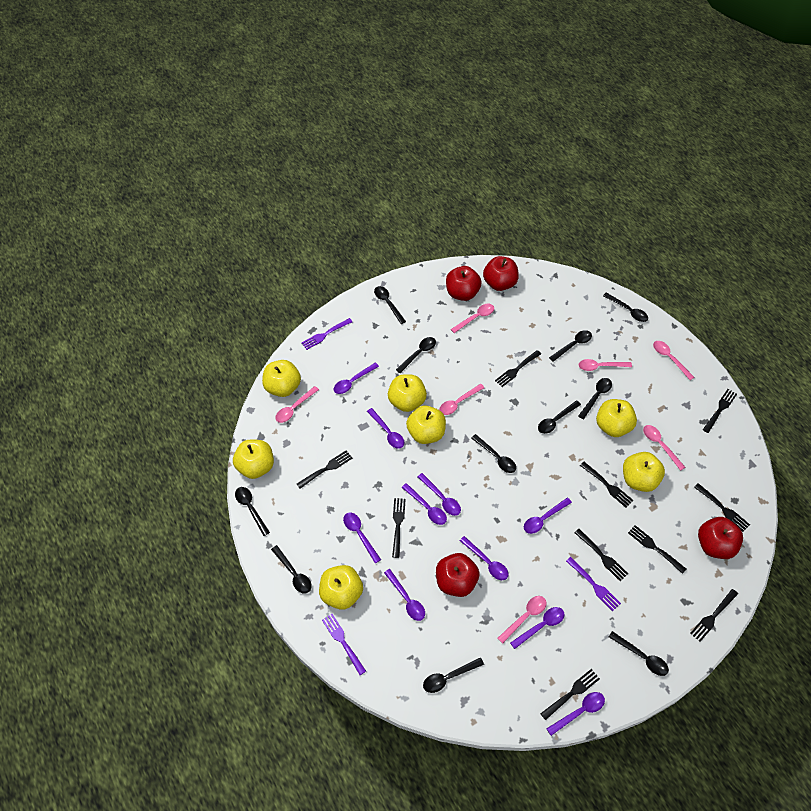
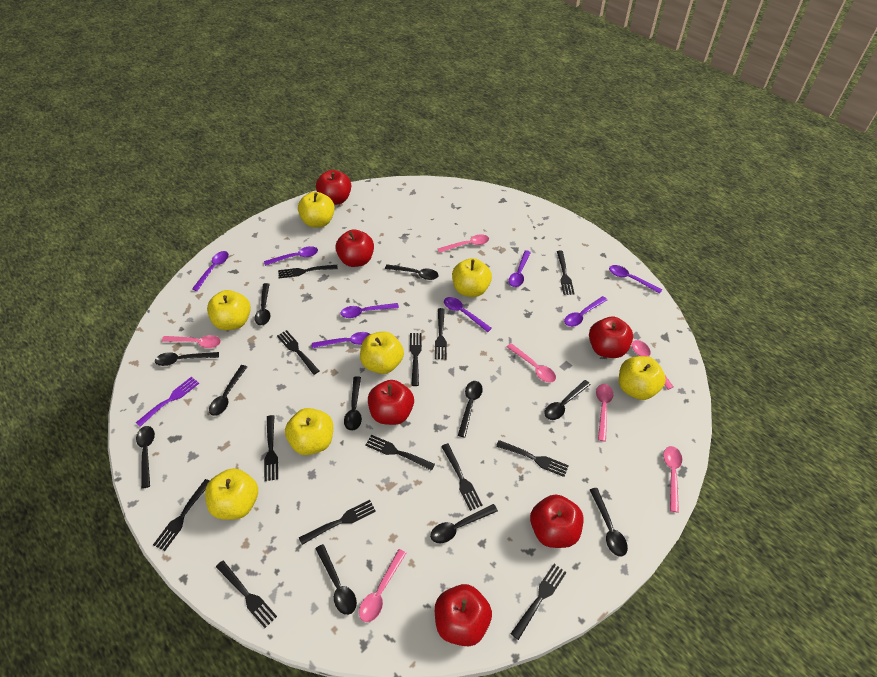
black fork: 10 -> 13
purple fork: 3 -> 1
purple spoon: 10 -> 8
red apple: 4 -> 6

